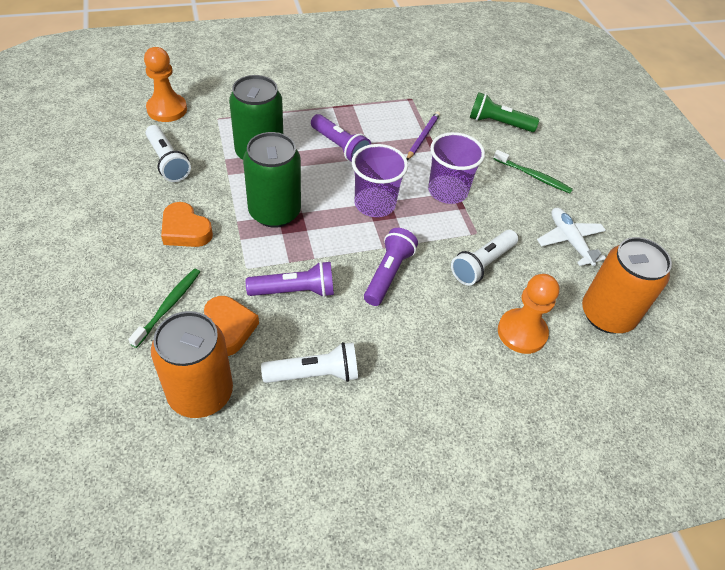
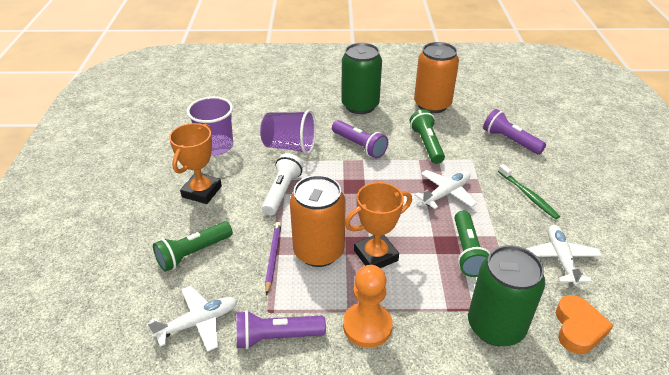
green flashlight: 1 -> 3
green toothbrush: 2 -> 1
orange heart: 2 -> 1
orange pawn: 2 -> 1
orange trophy: 0 -> 2
white flashlight: 3 -> 1
white plane: 1 -> 3

